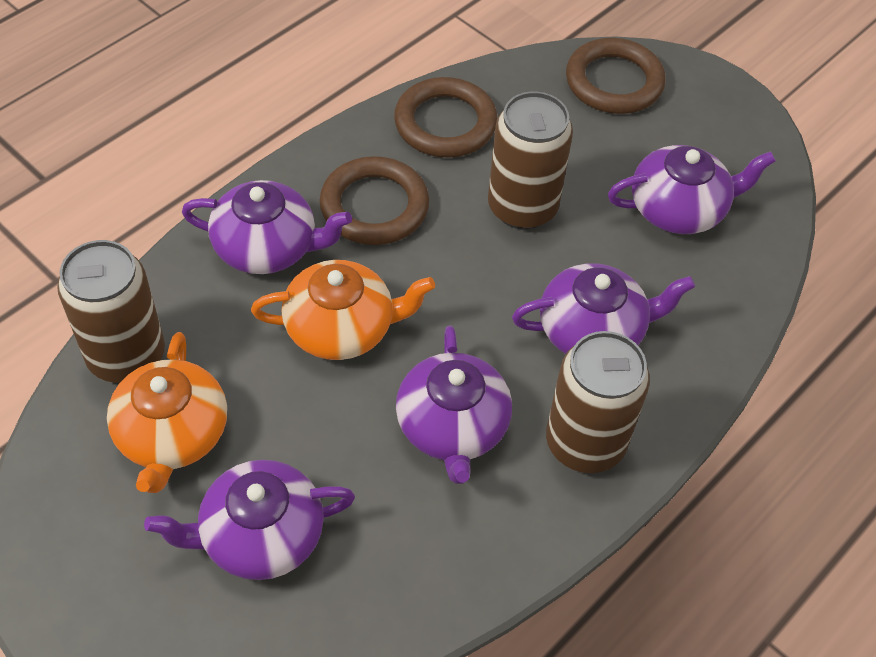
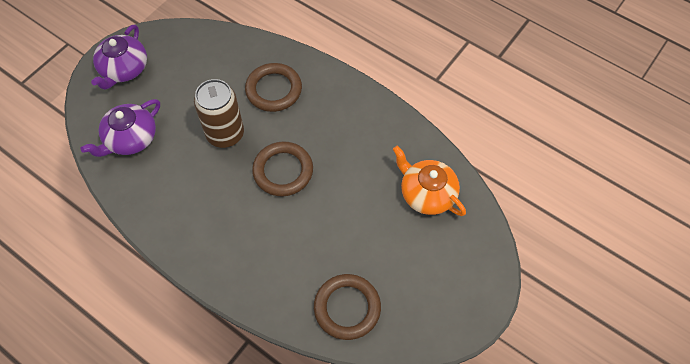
brown can: 3 -> 1
orange teapot: 2 -> 1
purple teapot: 5 -> 2

